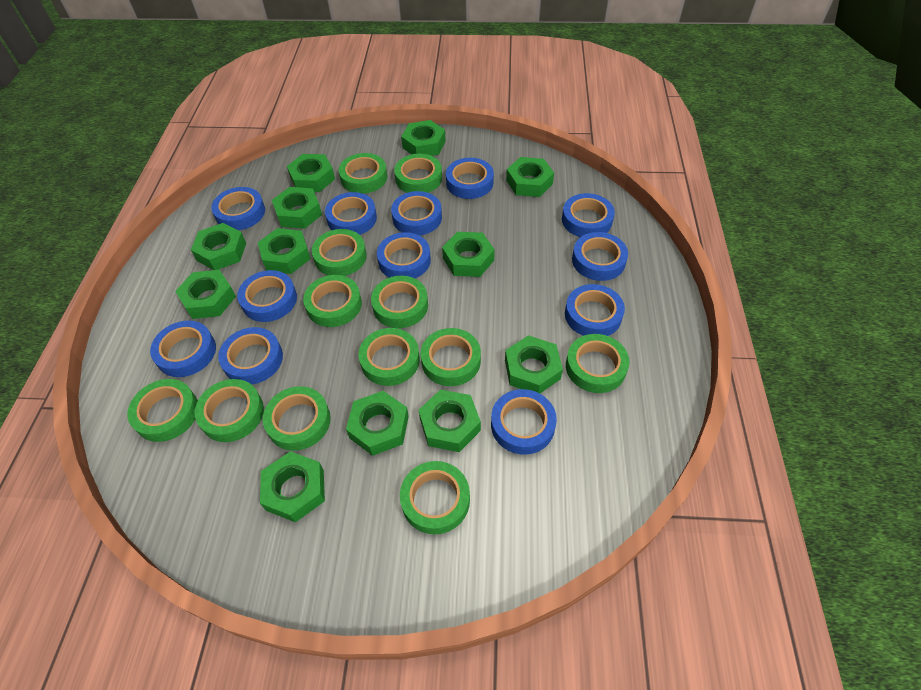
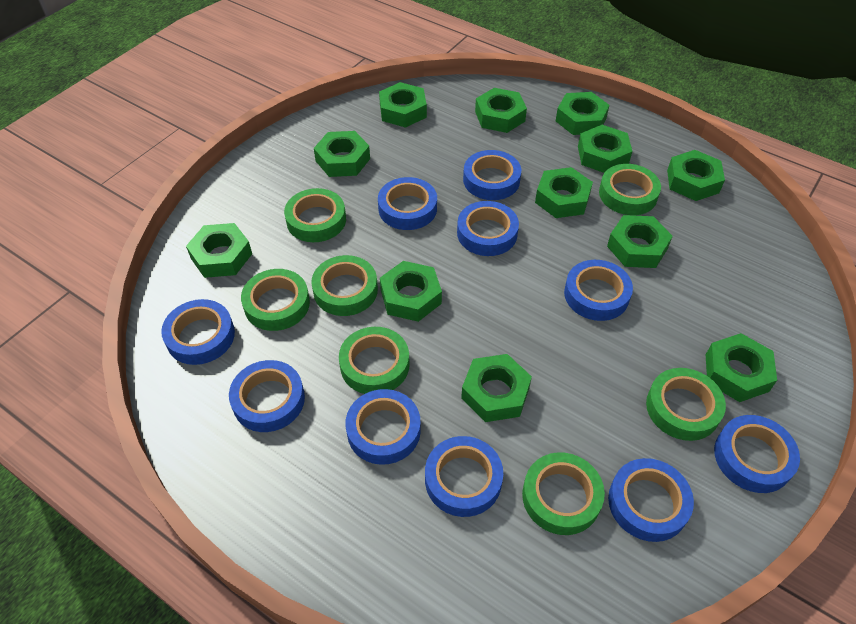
blue tape: 12 -> 10
green tape: 12 -> 7

